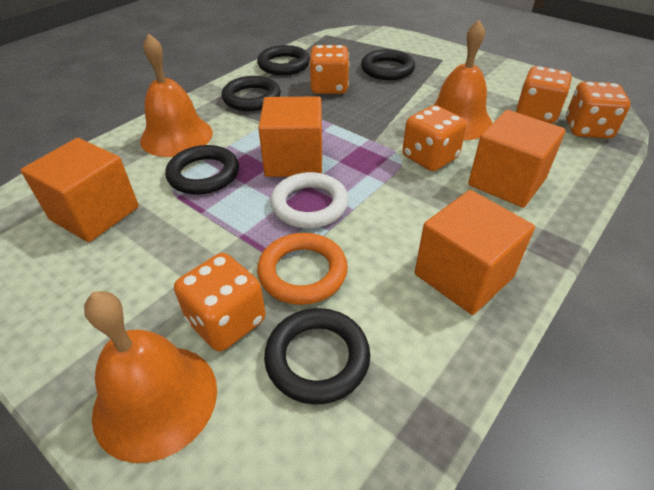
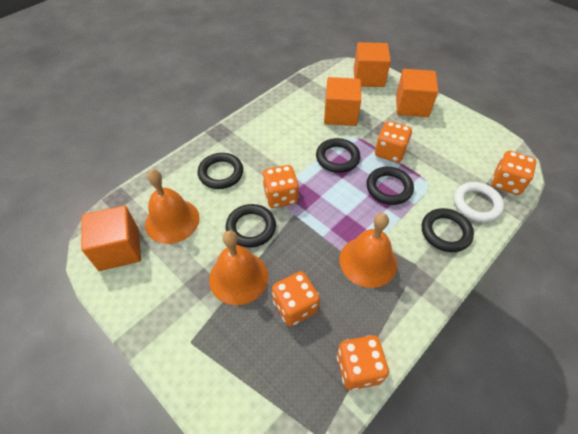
orange ring: 1 -> 0

